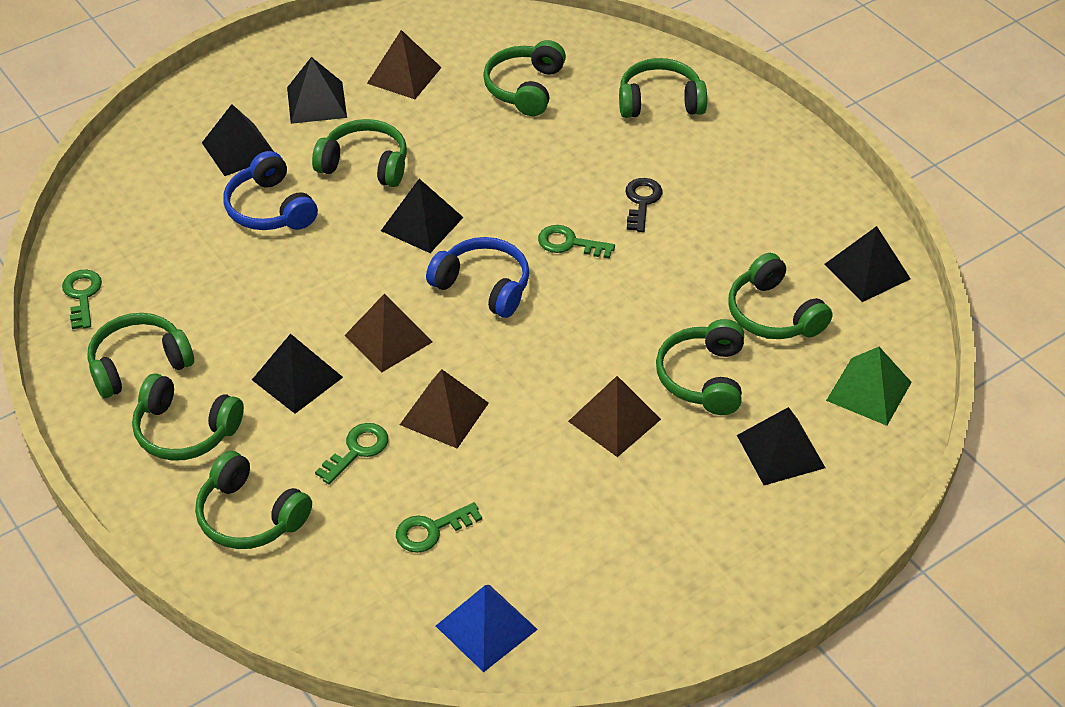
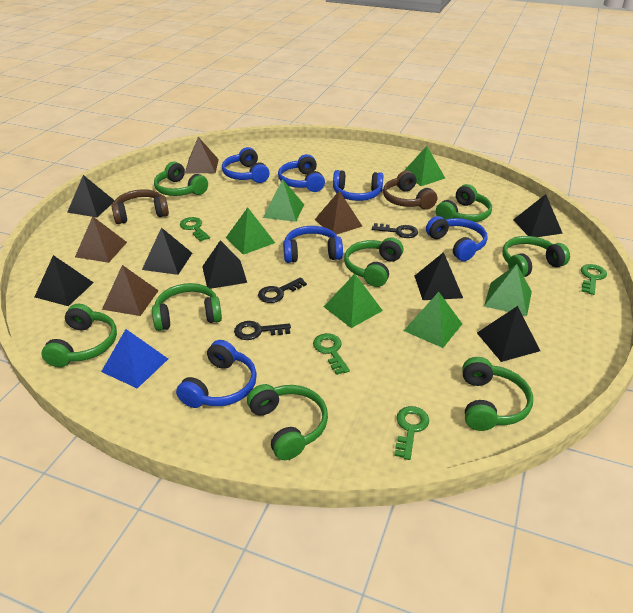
black key: 1 -> 3
black pyramid: 6 -> 7
blue headphones: 2 -> 6
brown headphones: 0 -> 2
green pyramid: 1 -> 6

